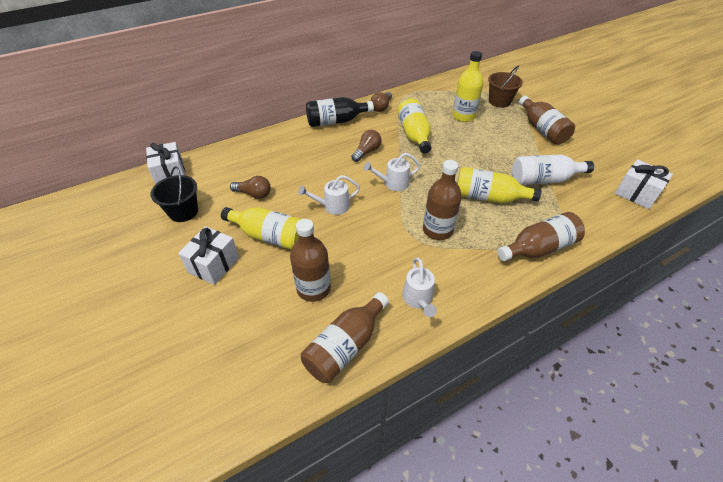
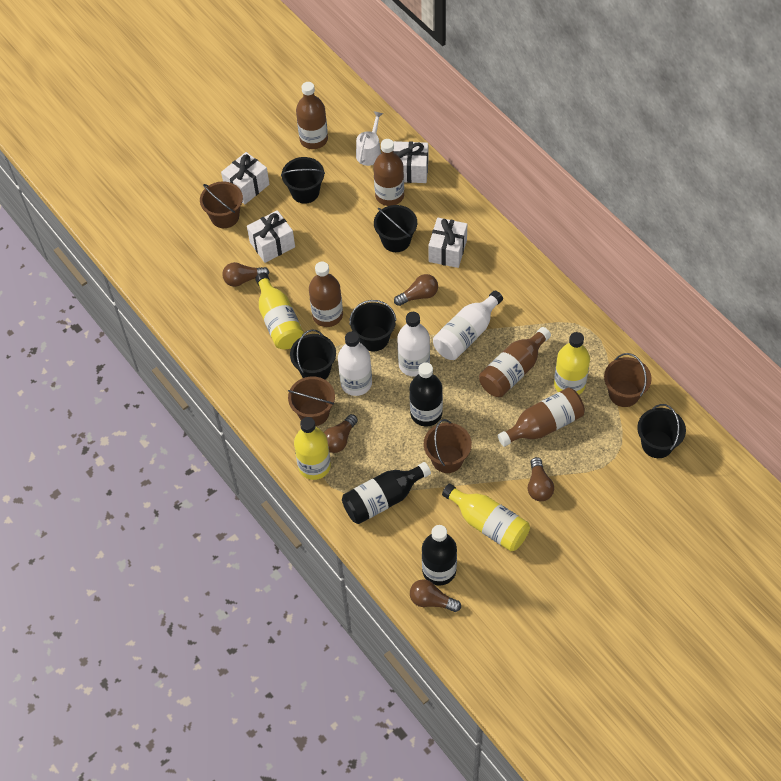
black bottle: 1 -> 3
black bucket: 1 -> 5
brown bucket: 1 -> 4
brown light bulb: 3 -> 5
white bottle: 1 -> 3
white gift: 3 -> 4
white watering can: 3 -> 1

